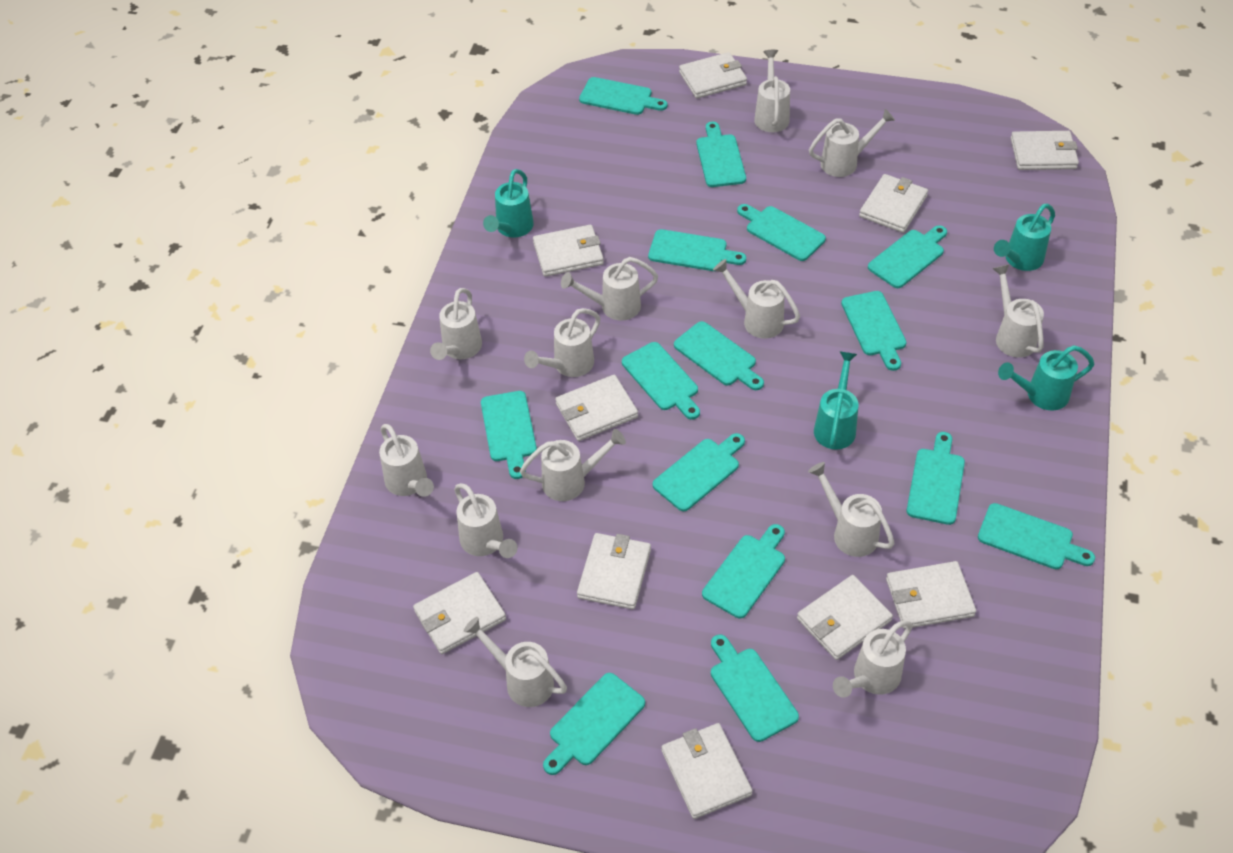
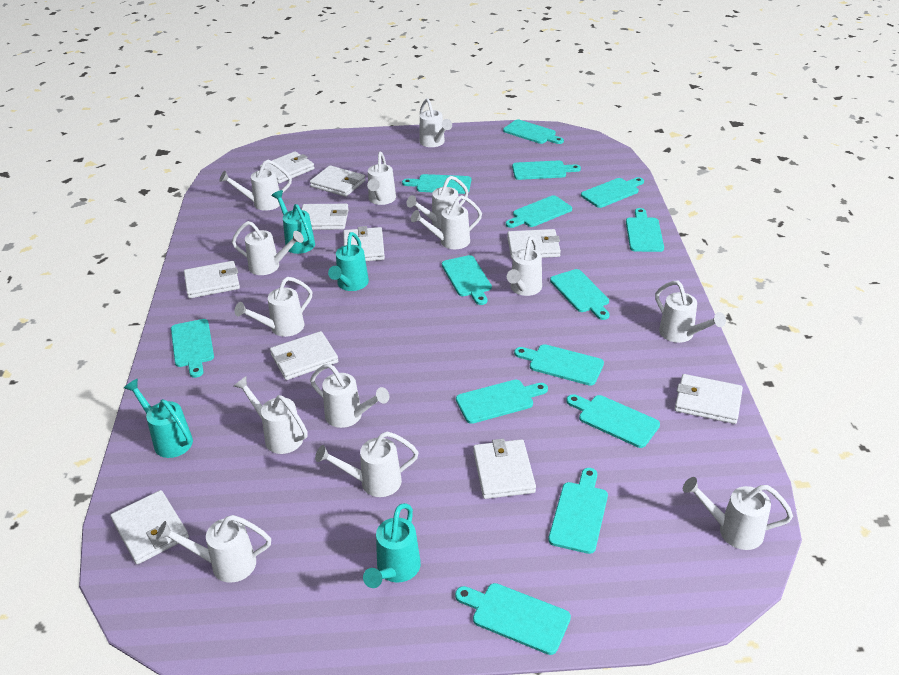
turquoise cutting board: 15 -> 14
white watering can: 13 -> 14

